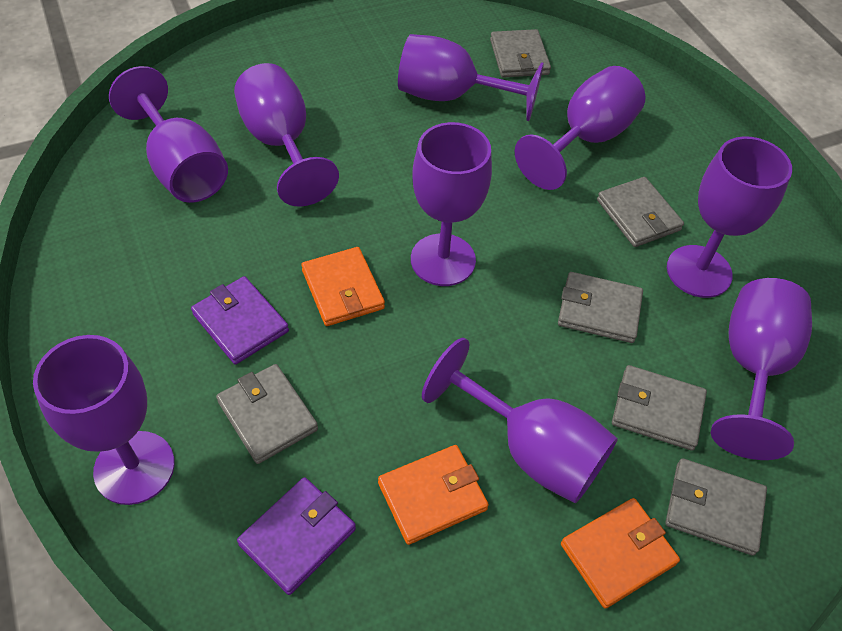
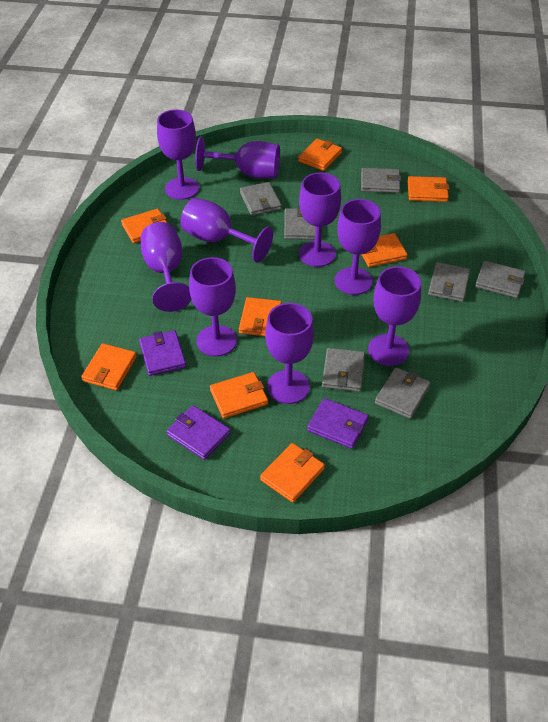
grey wallet: 6 -> 7
orange wallet: 3 -> 8
purple wallet: 2 -> 3

